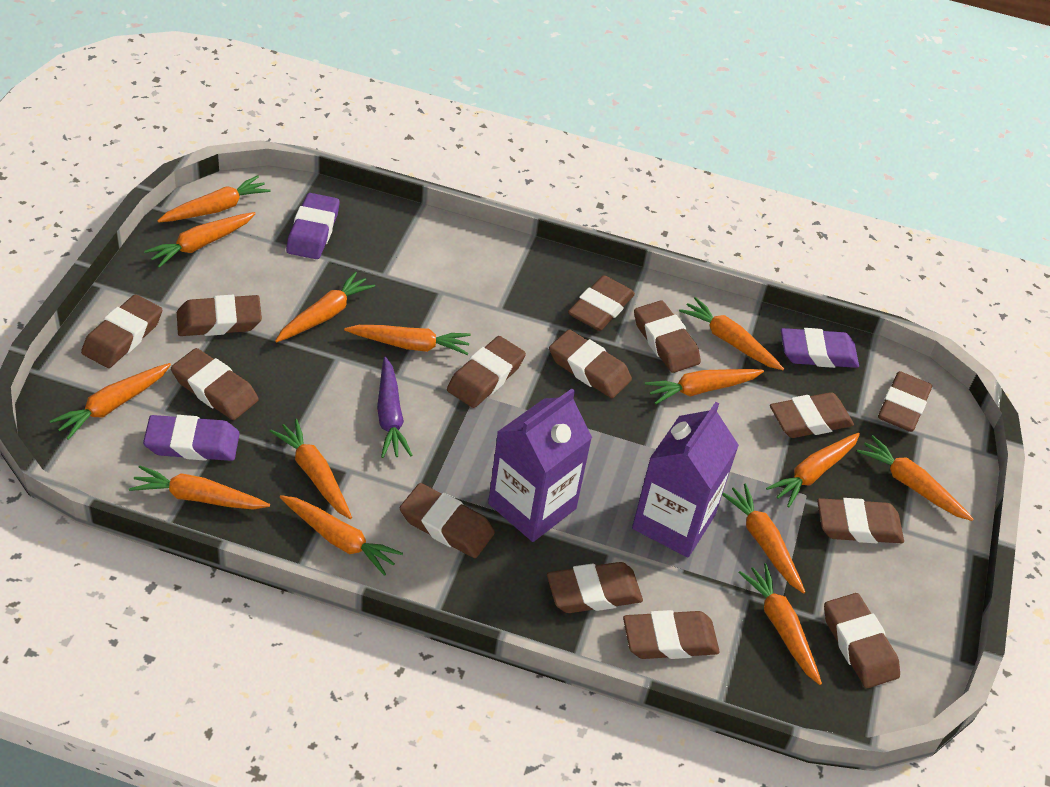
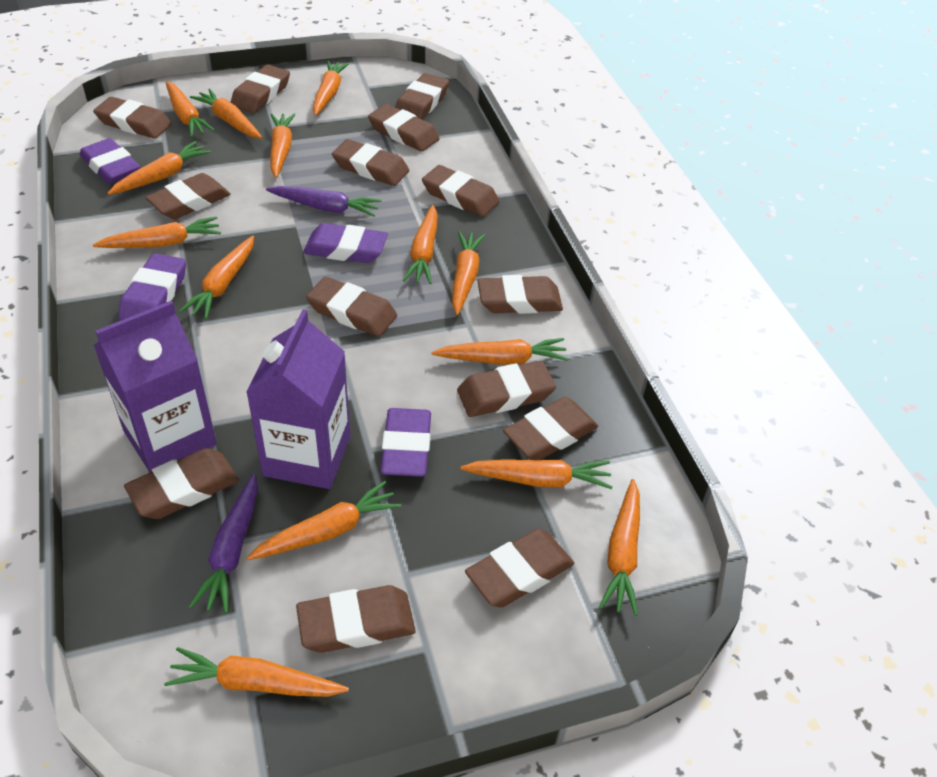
purple carrot: 1 -> 2
purple eraser: 3 -> 4

